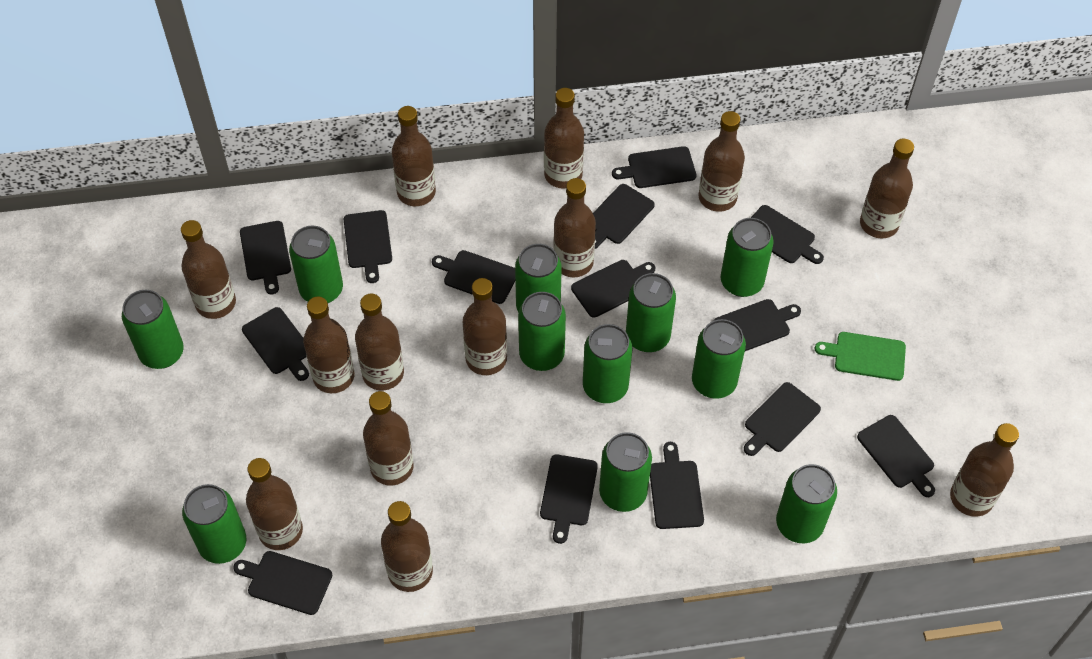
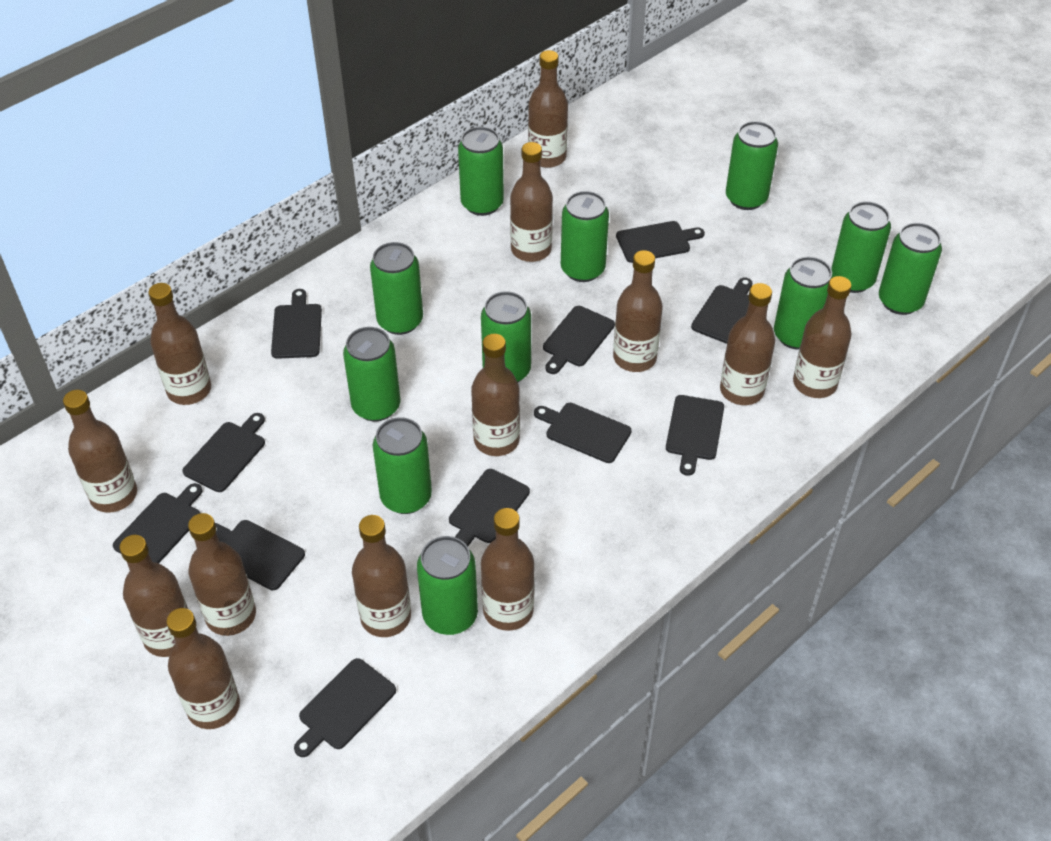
black cutting board: 14 -> 11
green cutting board: 1 -> 0

